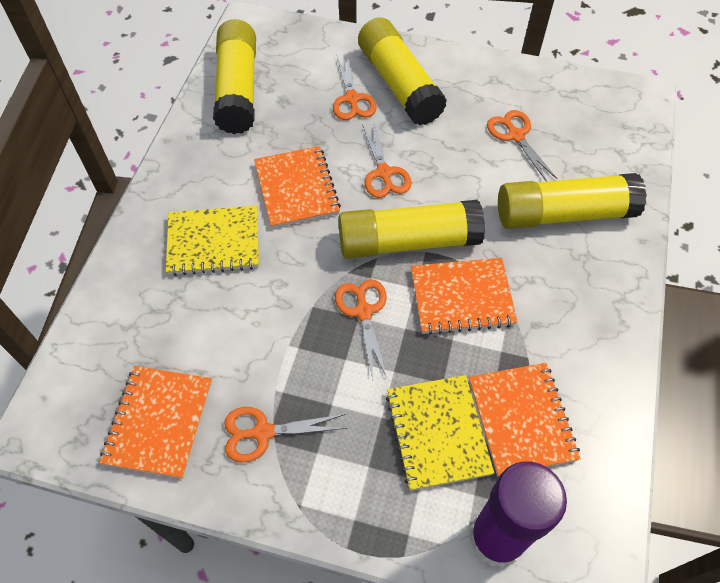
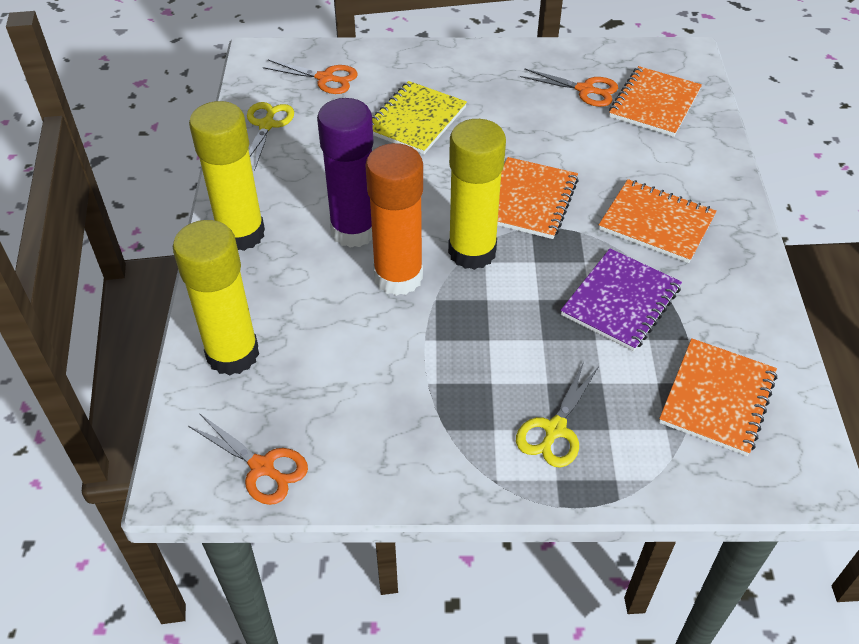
orange glue stick: 0 -> 1
orange scissors: 5 -> 3
purple notebook: 0 -> 1
yellow glue stick: 4 -> 3
yellow notebook: 2 -> 1
yellow scissors: 0 -> 2

